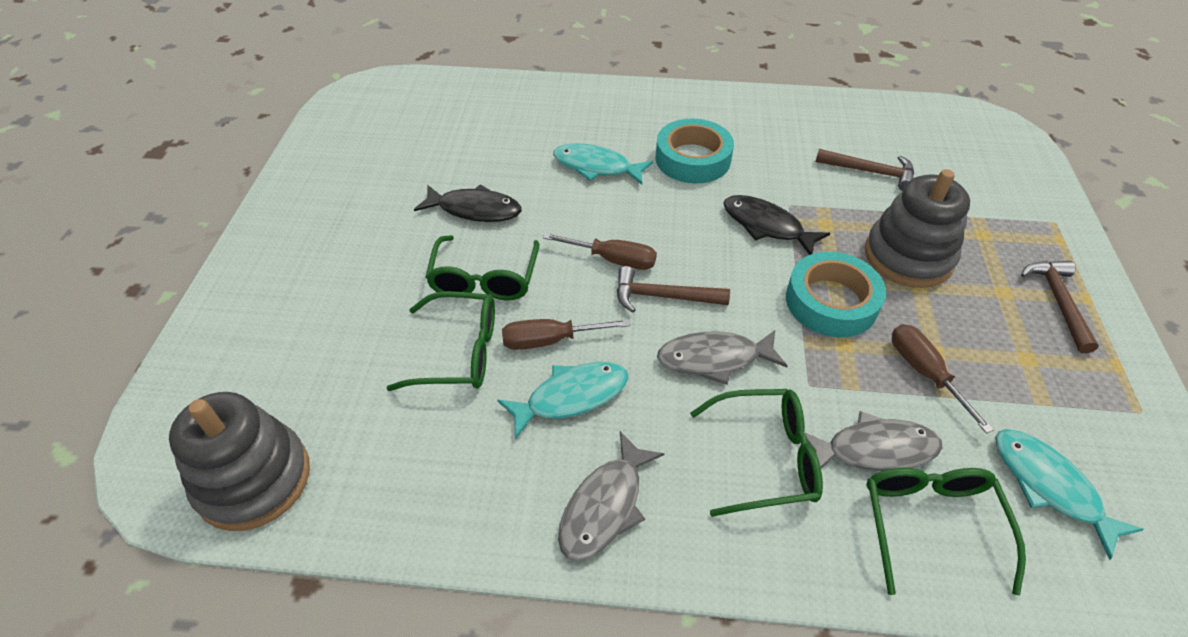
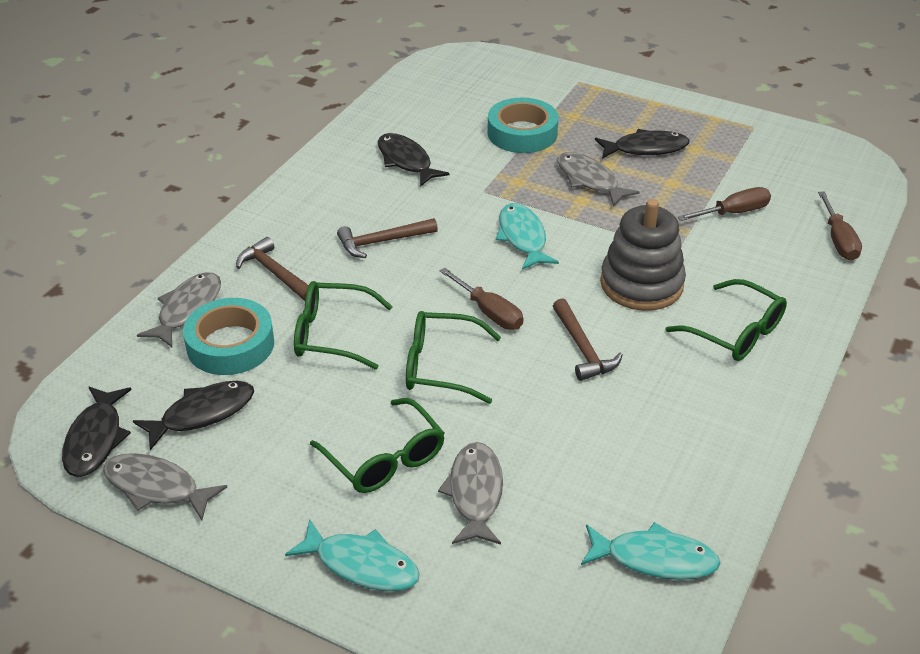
black fish: 2 -> 4
grey fish: 3 -> 4
grey stacking toy: 2 -> 1

